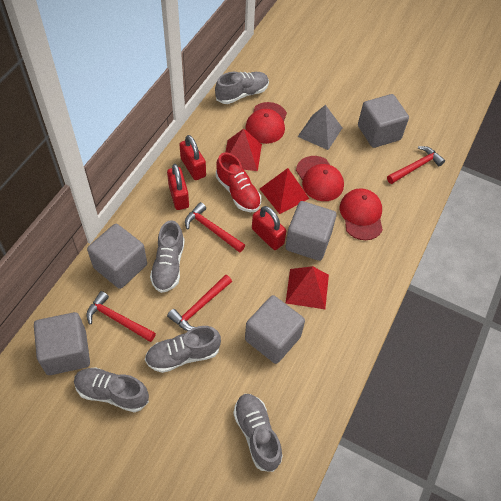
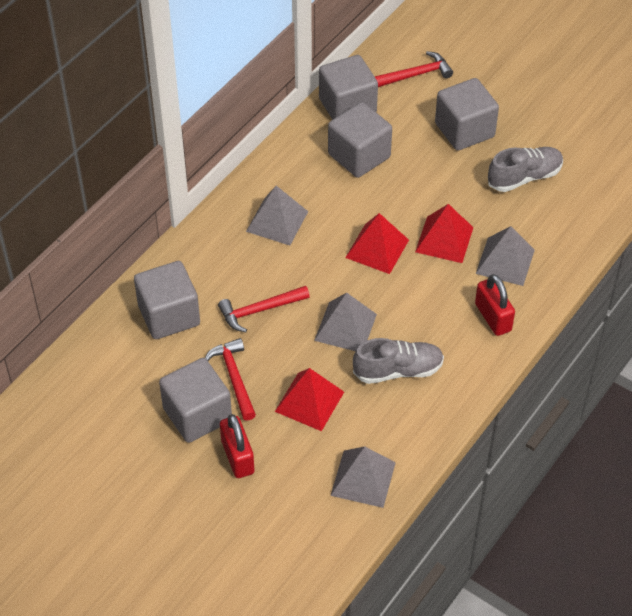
grey pyramid: 1 -> 4
grey shoe: 5 -> 2
red cap: 3 -> 0
red hammer: 4 -> 3
red padlock: 3 -> 2
red shoe: 1 -> 0

